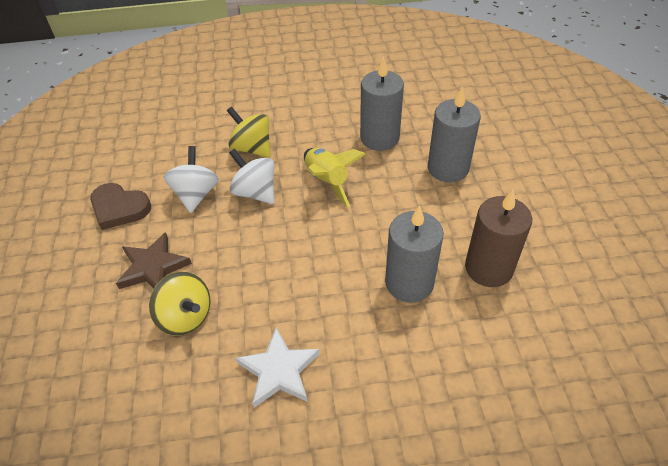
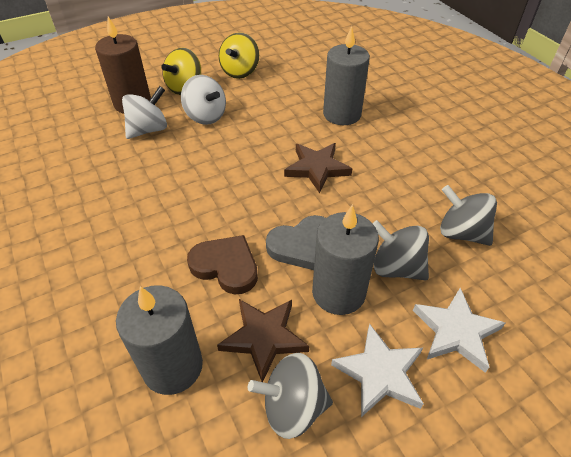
brown star: 1 -> 2
grey heart: 0 -> 1
grey spinning top: 0 -> 3
white star: 1 -> 2
yellow rocket: 1 -> 0

